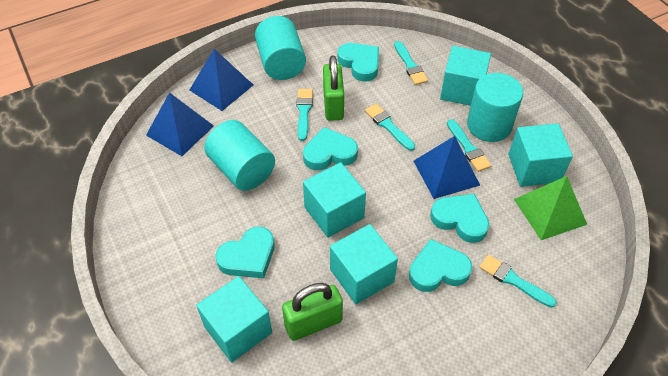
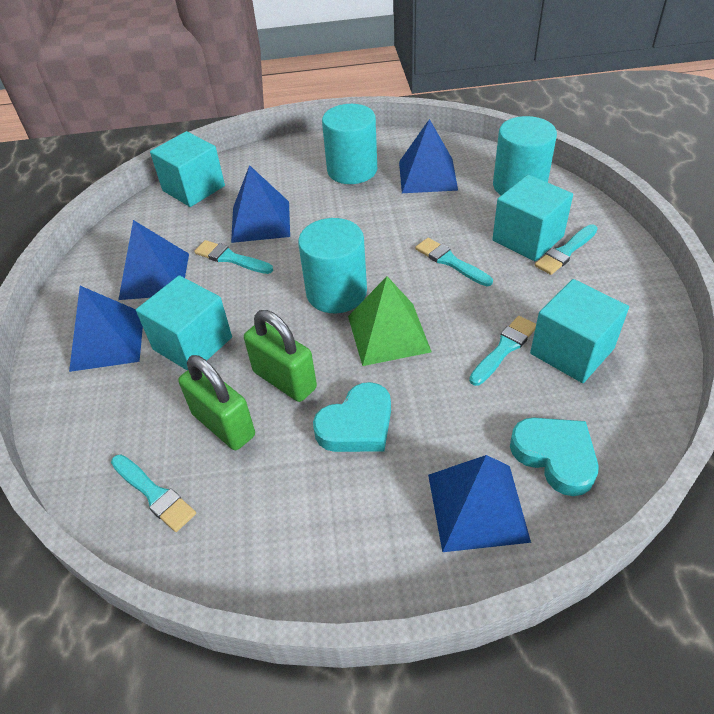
blue pyramid: 3 -> 5
turquoise cube: 5 -> 4
turquoise heart: 5 -> 2

